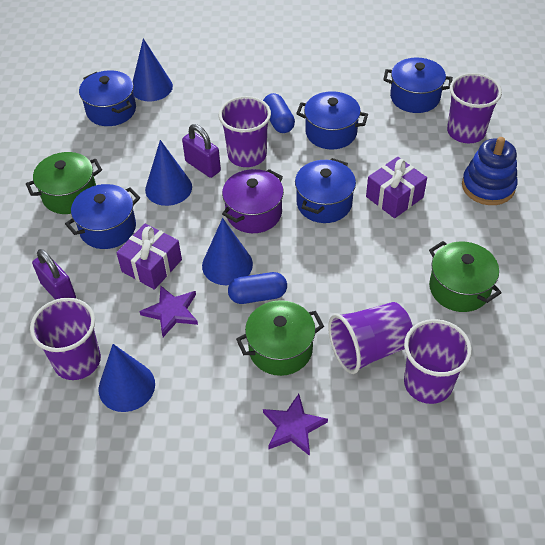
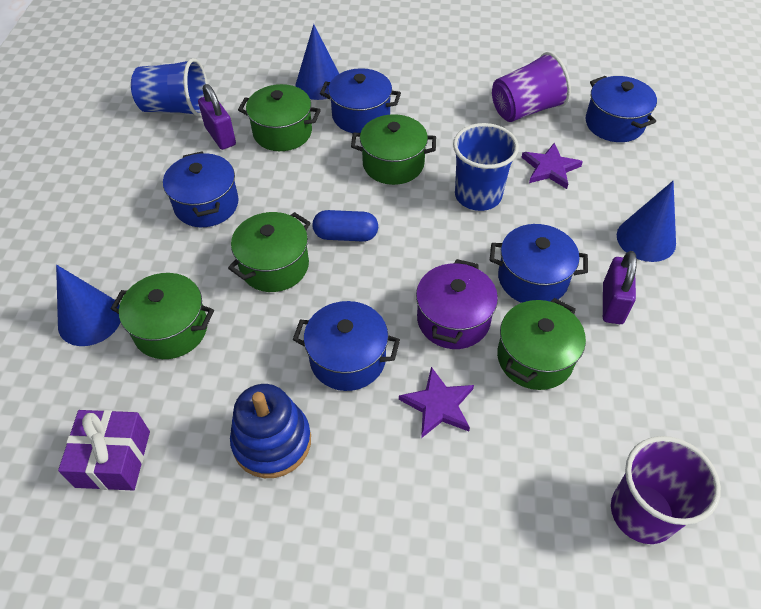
blue capsule: 2 -> 1
blue cone: 4 -> 3
blue cup: 0 -> 2
green pot: 3 -> 5
purple cup: 5 -> 2
purple gift: 2 -> 1

